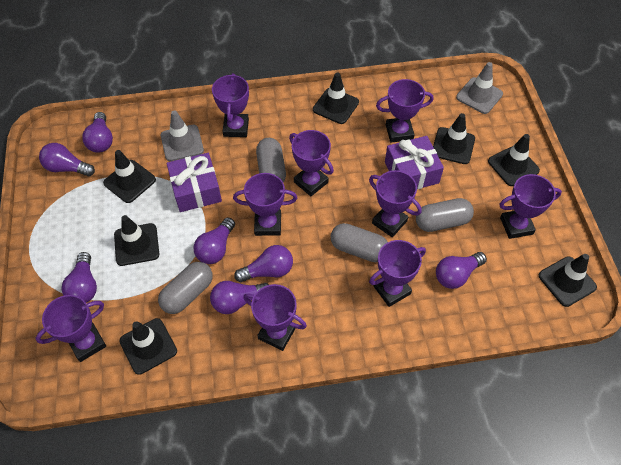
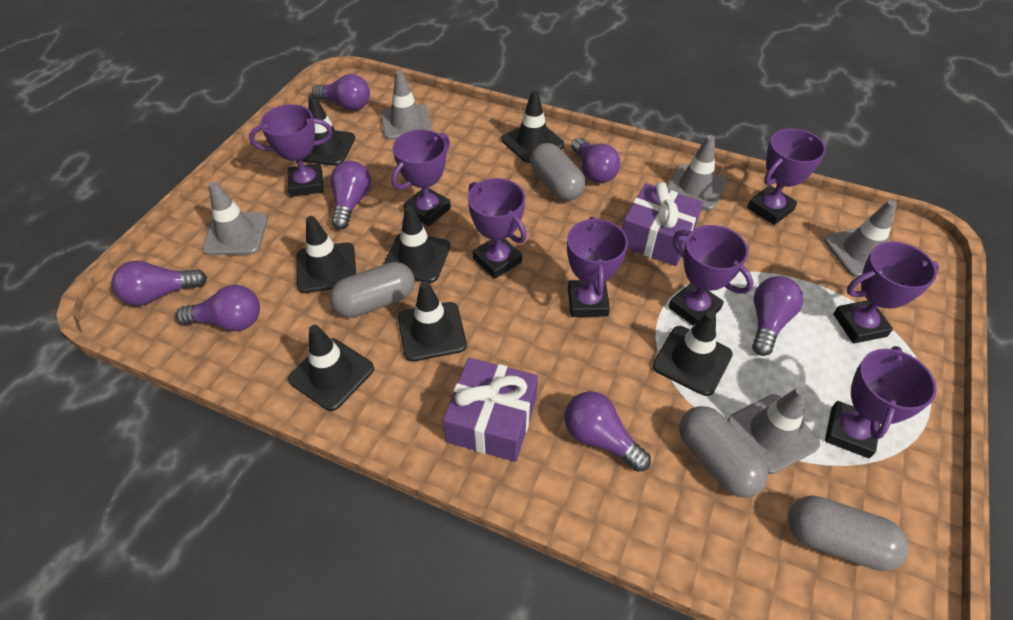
grey traffic cone: 2 -> 5
purple trophy: 9 -> 8

